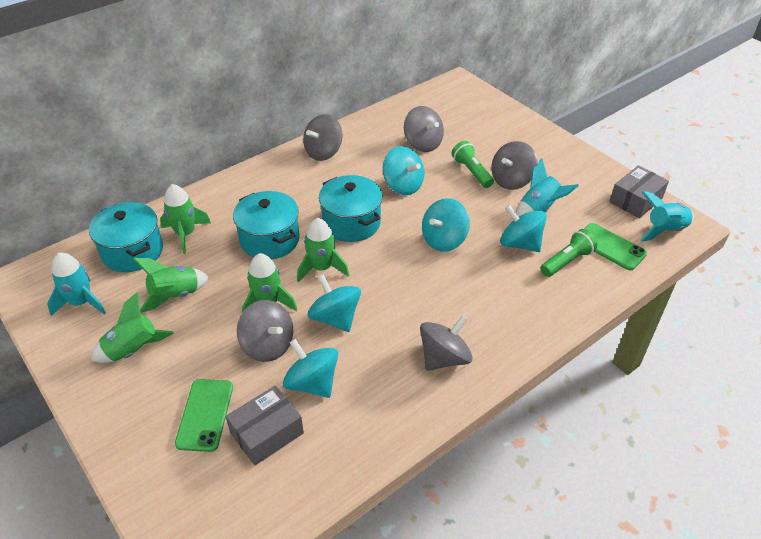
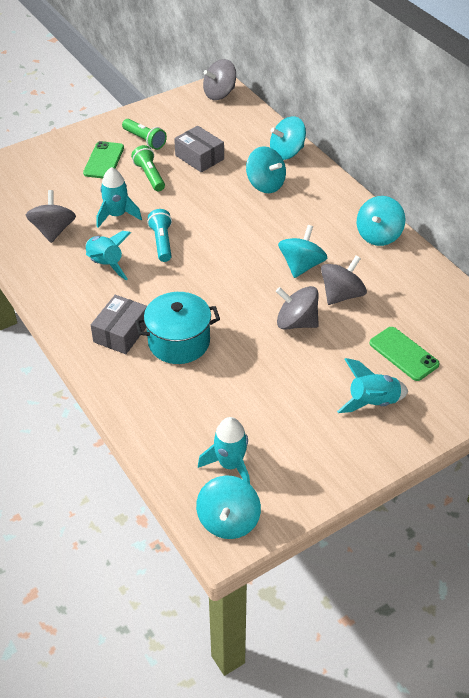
green rocket: 5 -> 0
grey spinning top: 5 -> 4
turquoise flashlight: 0 -> 1
turquoise pot: 3 -> 1
turquoise rocket: 3 -> 4

